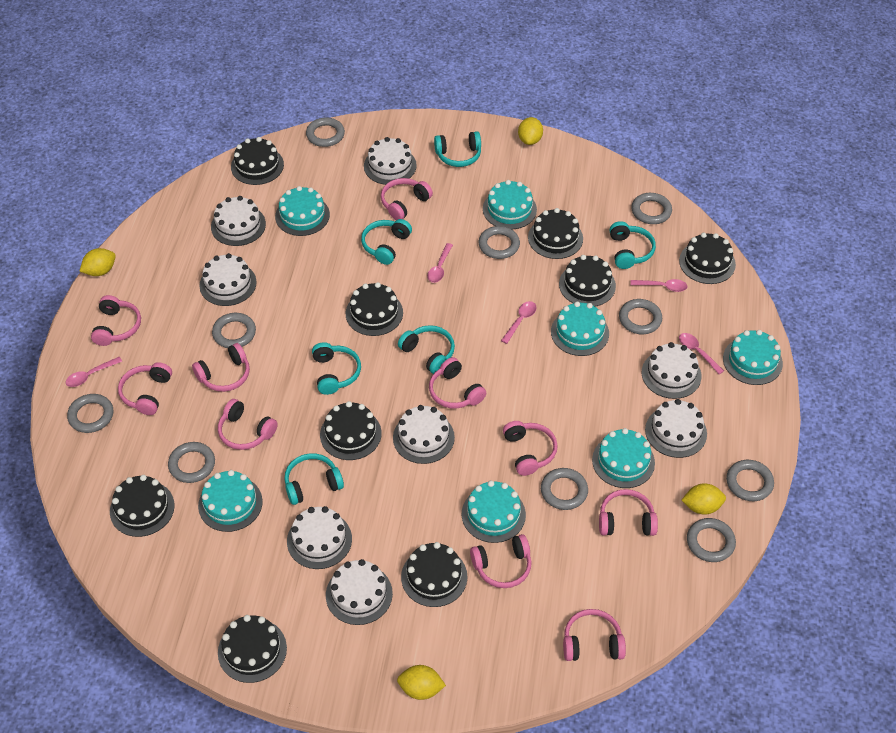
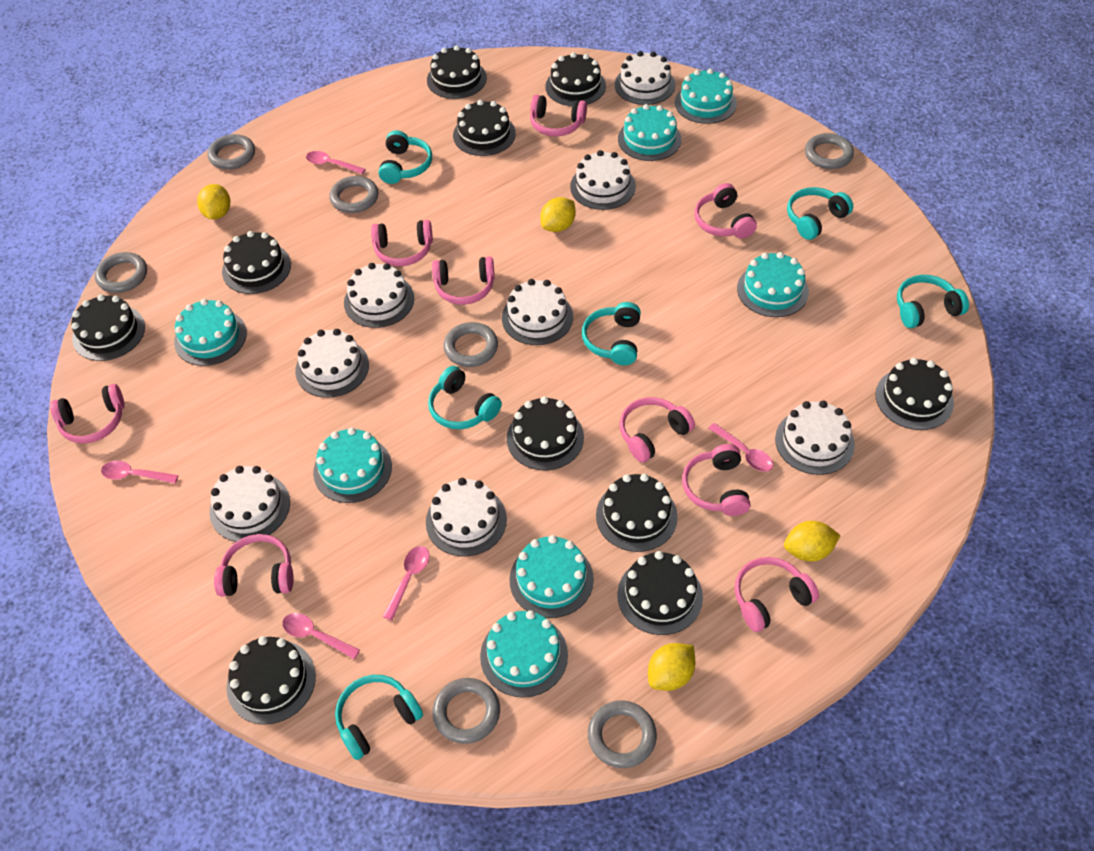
black cake: 9 -> 10
grey ring: 10 -> 7
pink headphones: 10 -> 9

